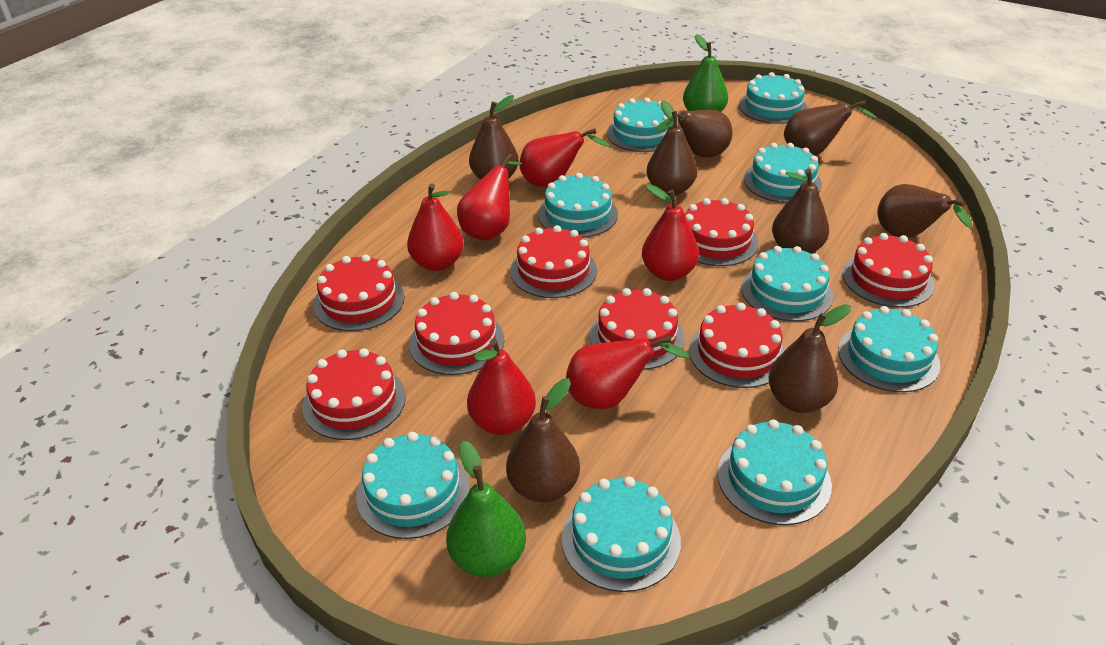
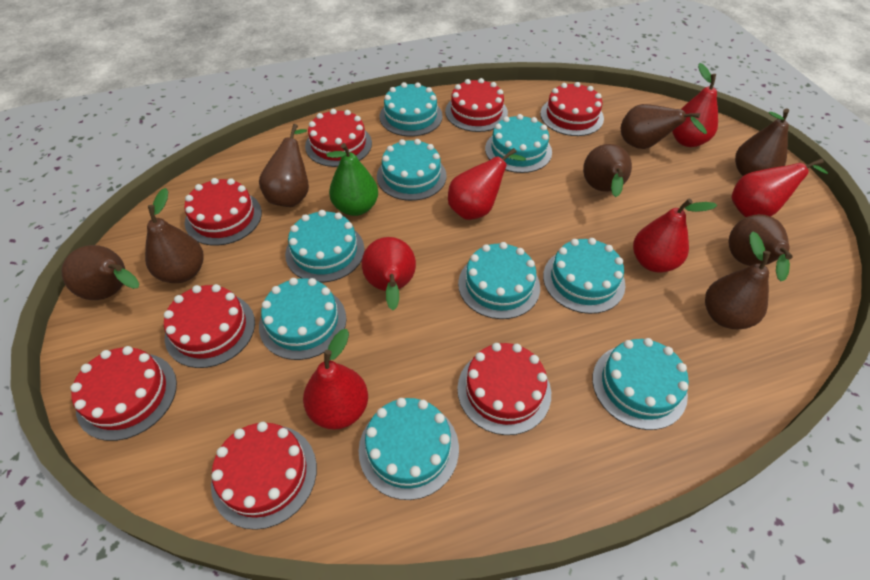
green pear: 2 -> 1

